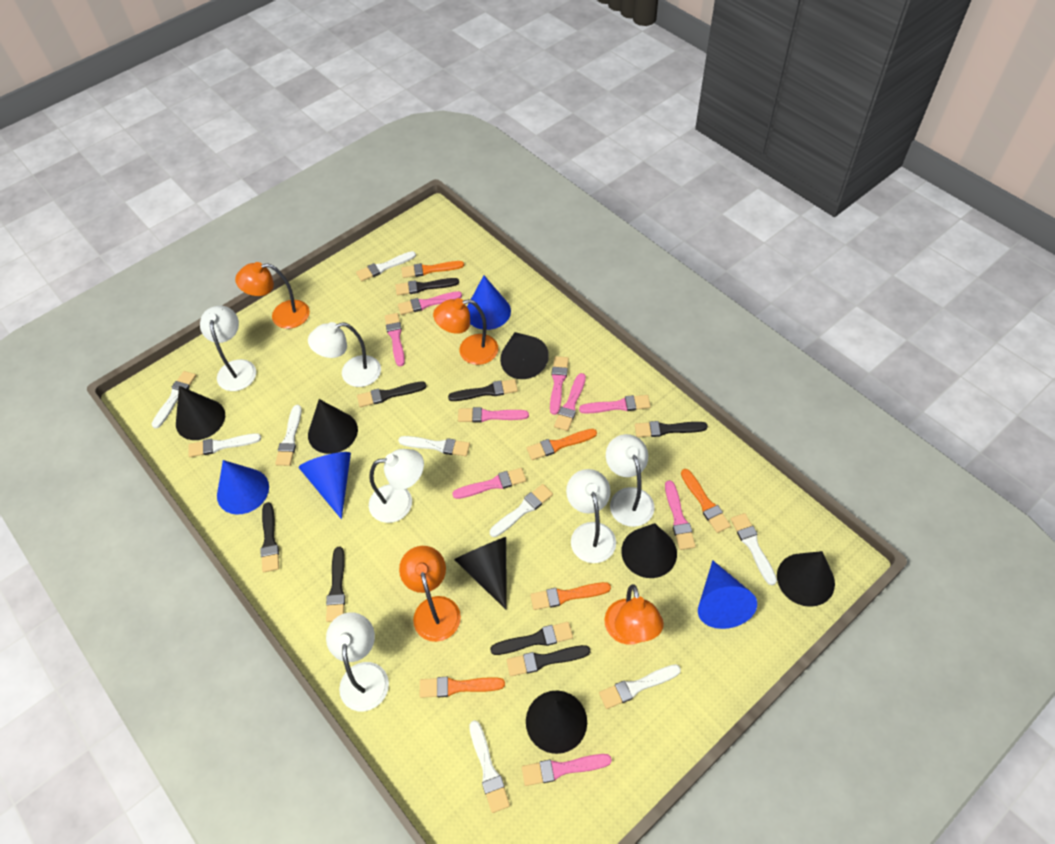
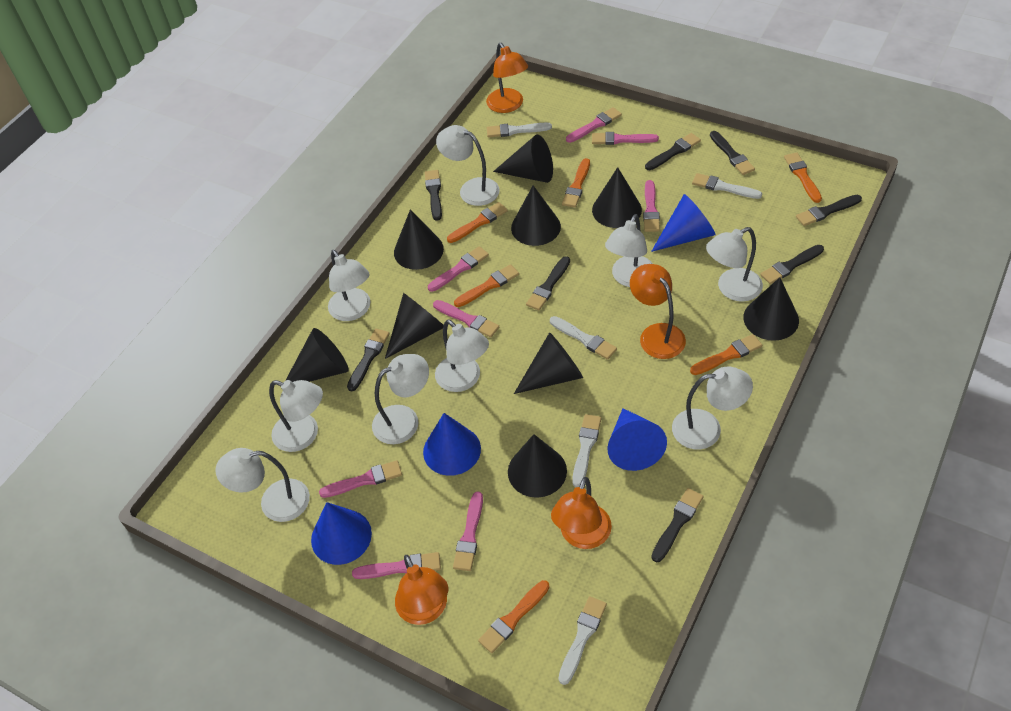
black cone: 7 -> 9
orange brush: 5 -> 6
pink brush: 9 -> 8
white brush: 9 -> 5
white lamp: 6 -> 9

